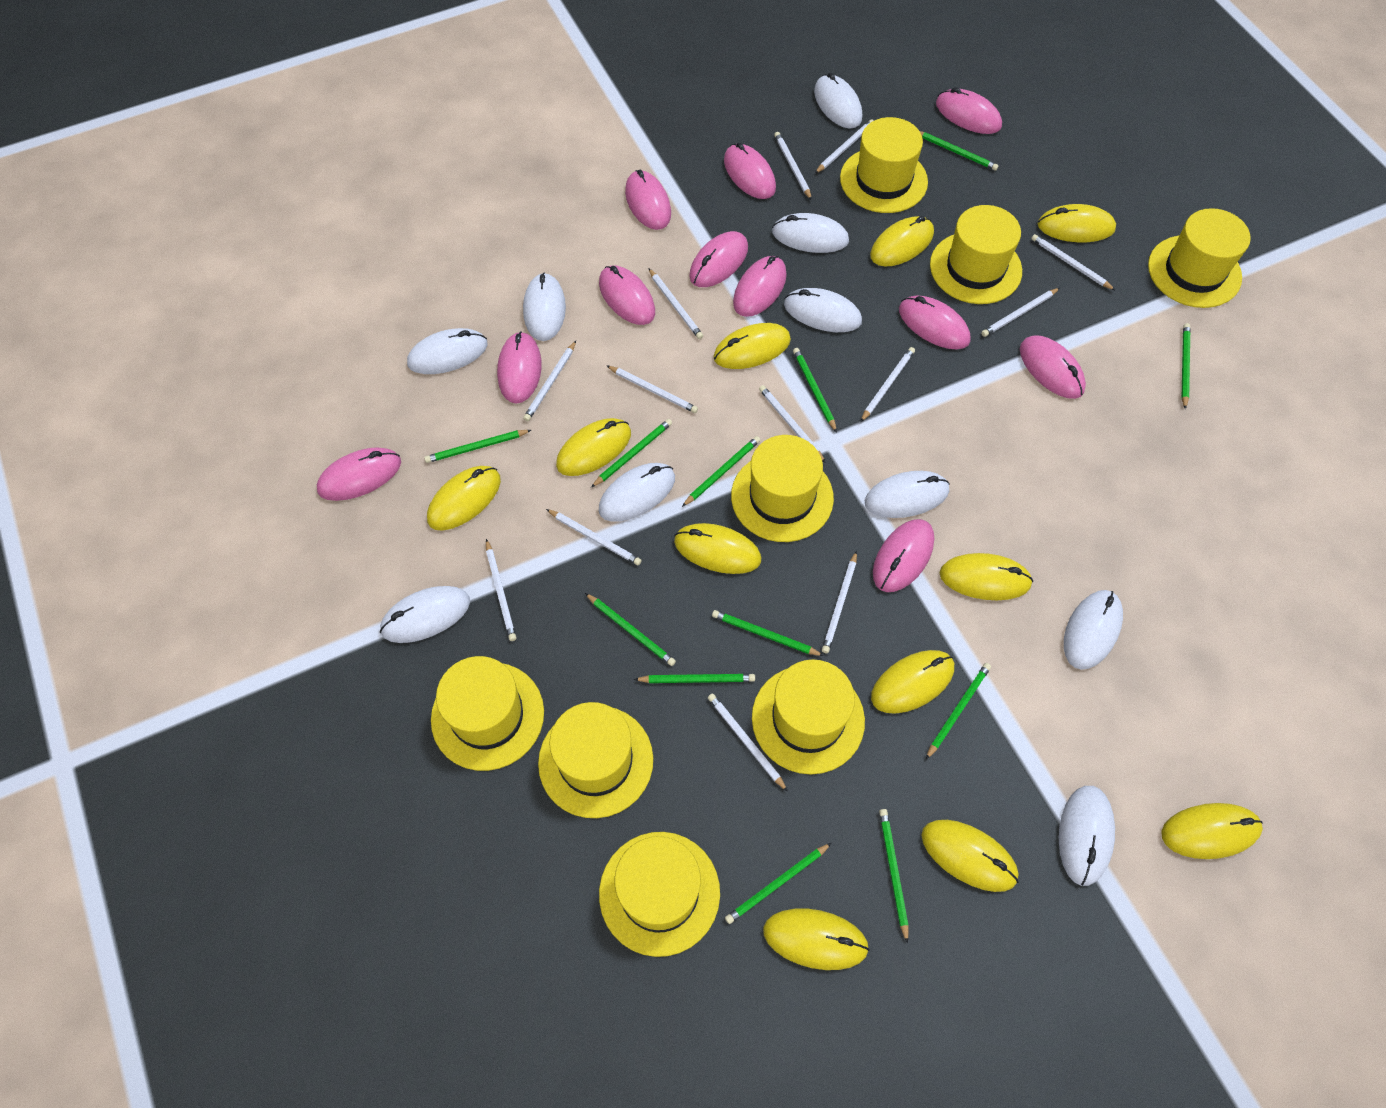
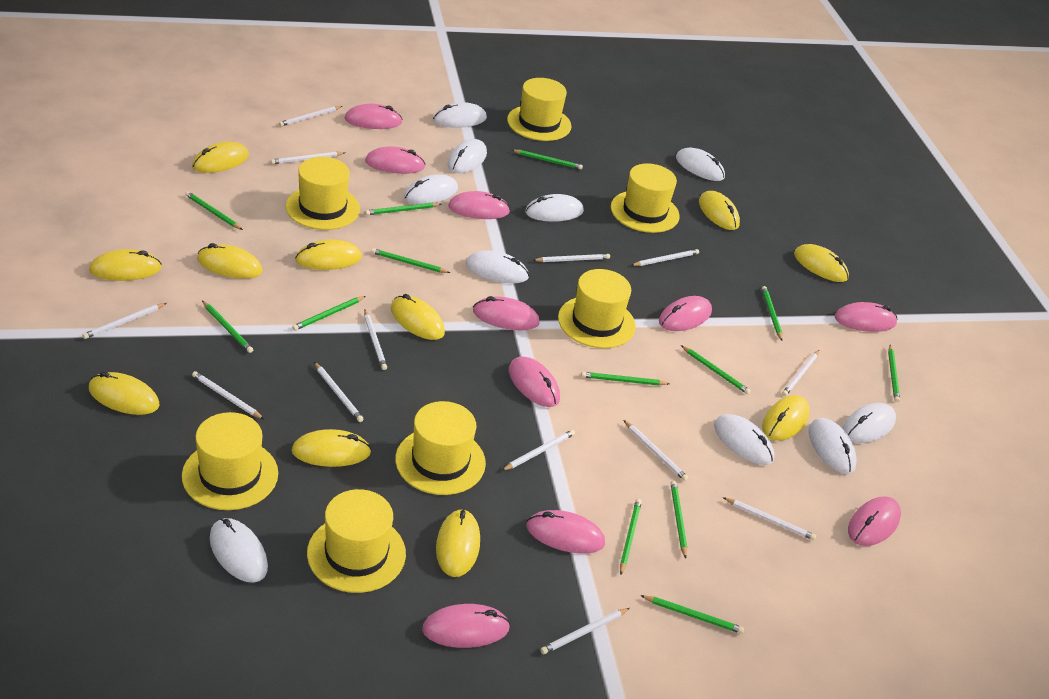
green pencil: 12 -> 13
pink mouse: 11 -> 10
yellow hat: 8 -> 7

